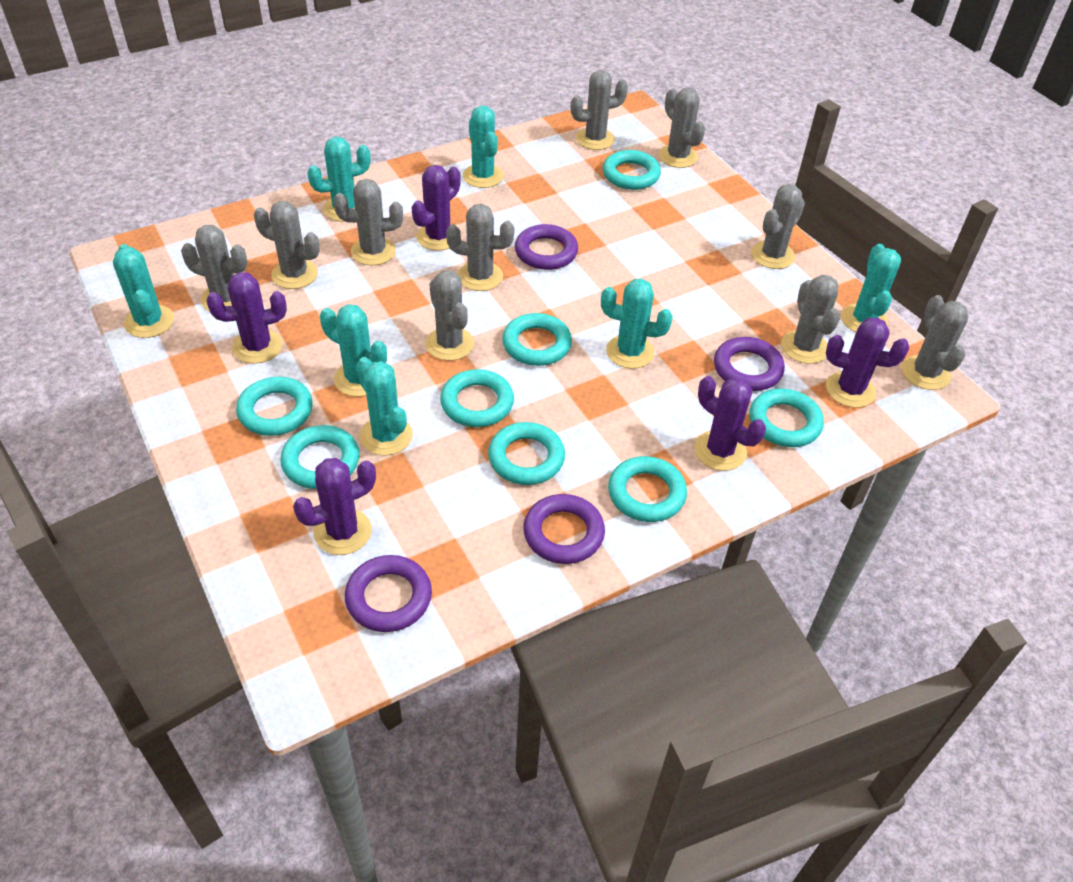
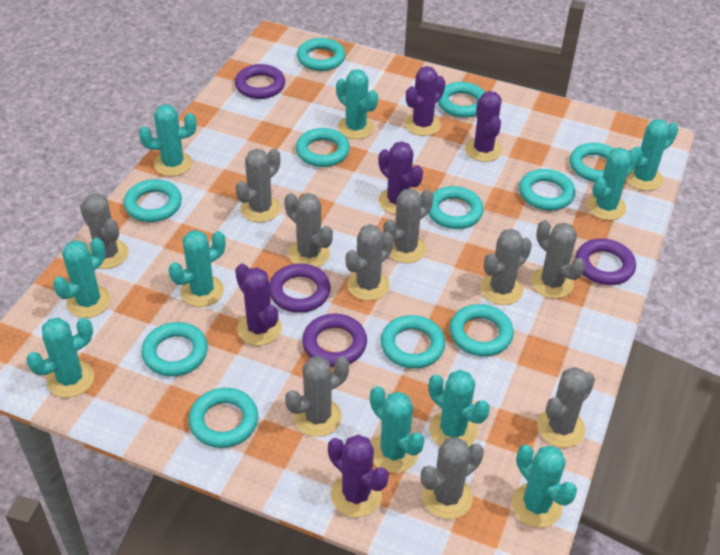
turquoise cactus: 7 -> 10
turquoise ring: 8 -> 11

